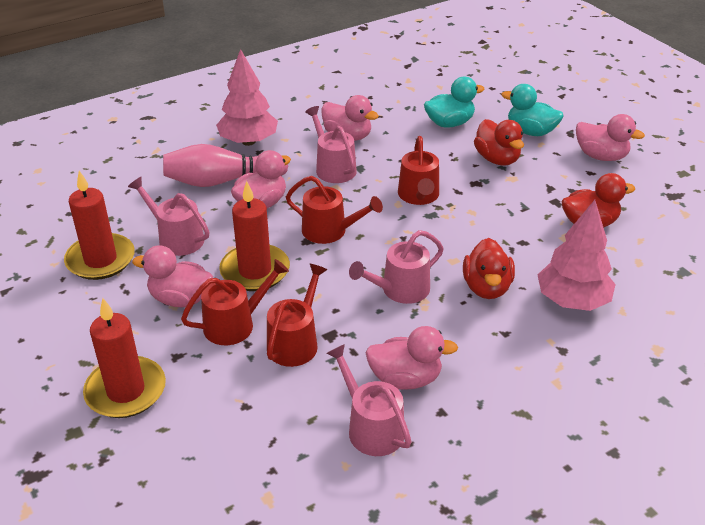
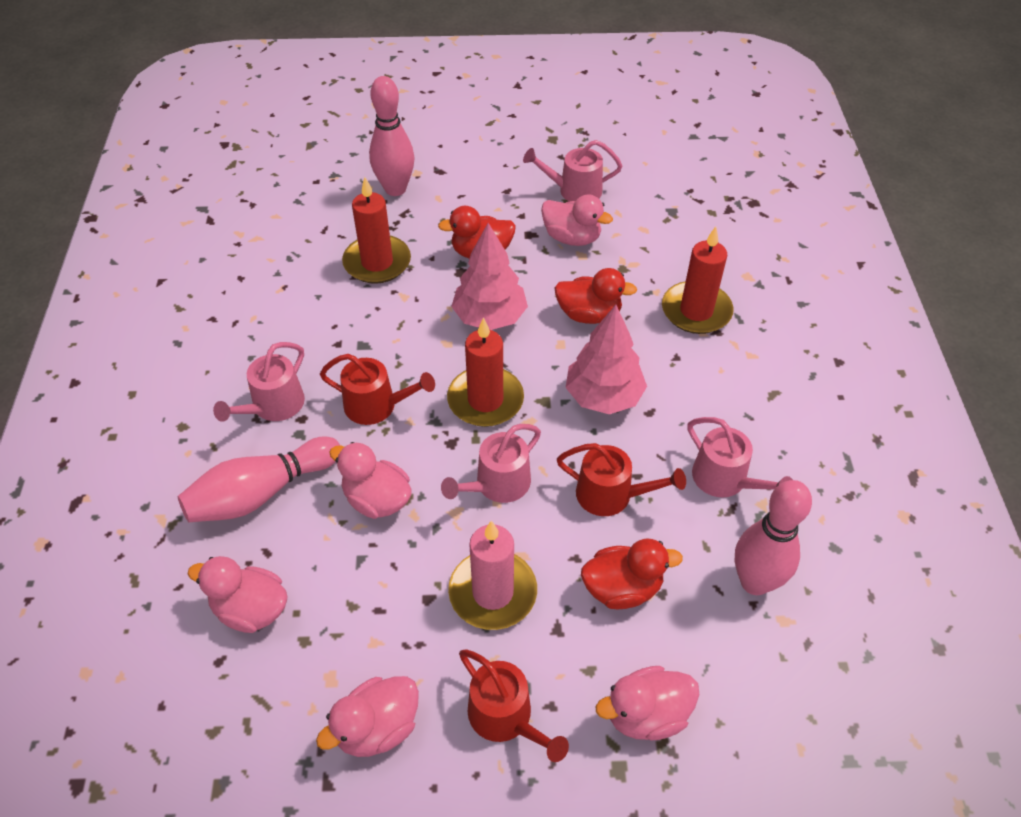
pink bowling pin: 1 -> 3
pink candle: 0 -> 1
red watering can: 4 -> 3
turquoise duck: 2 -> 0

